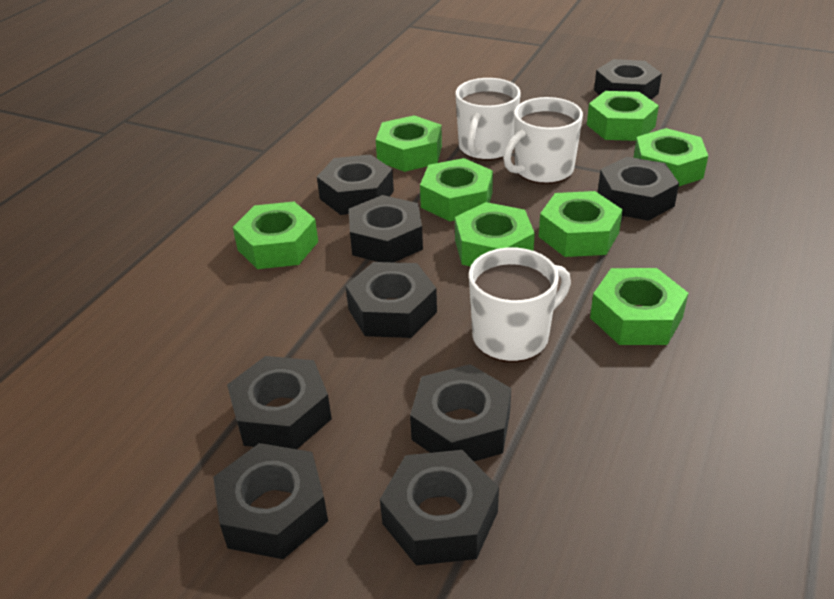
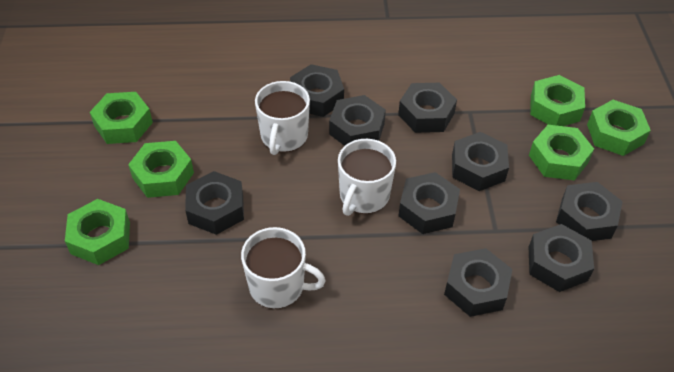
green nut: 8 -> 6

